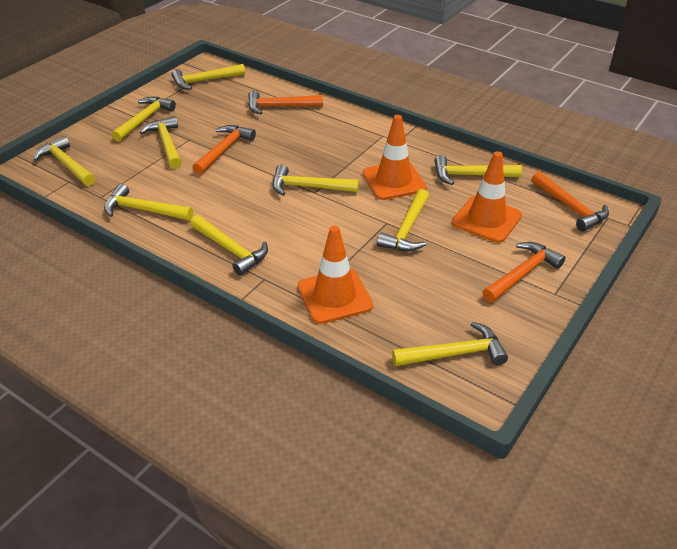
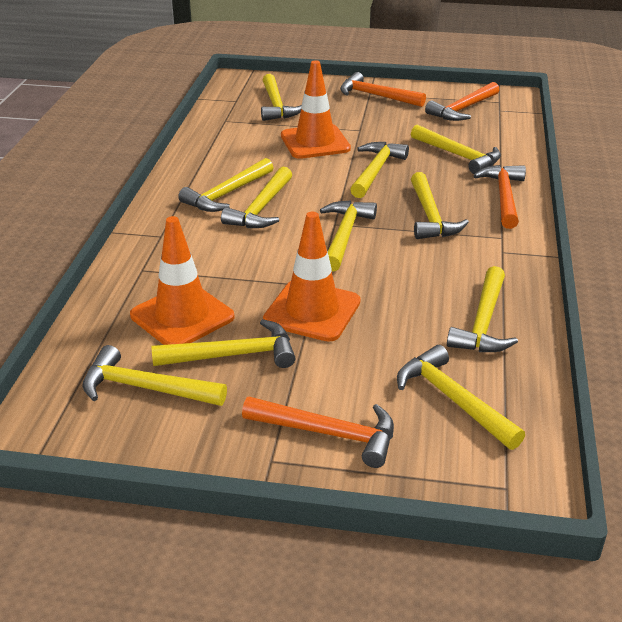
yellow hammer: 10 -> 11

